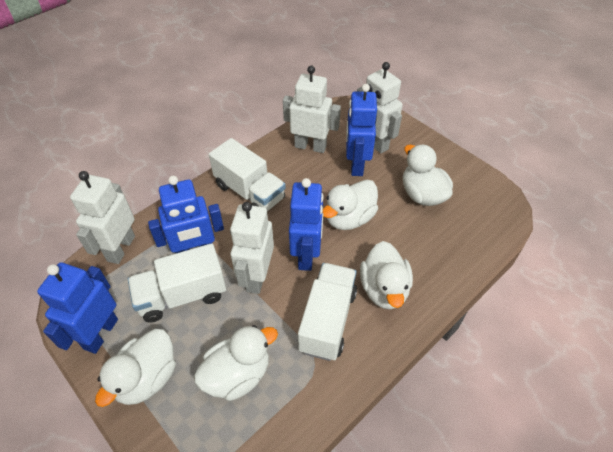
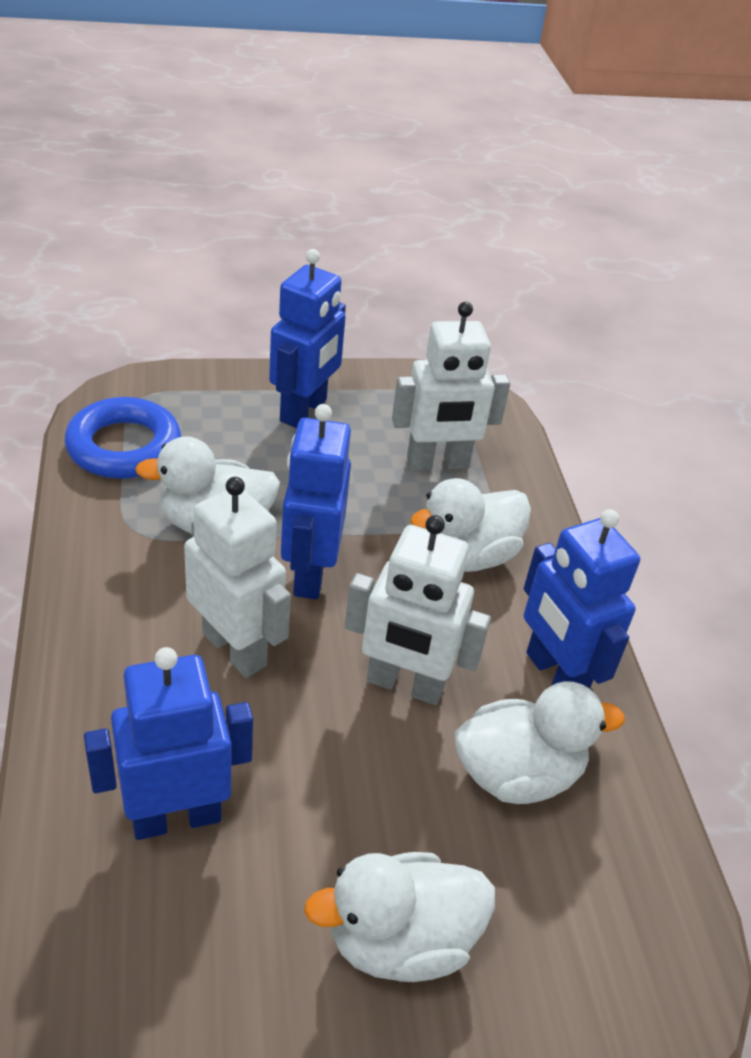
blue ring: 0 -> 1
white duck: 5 -> 4
white robot: 4 -> 3
white truck: 3 -> 0

